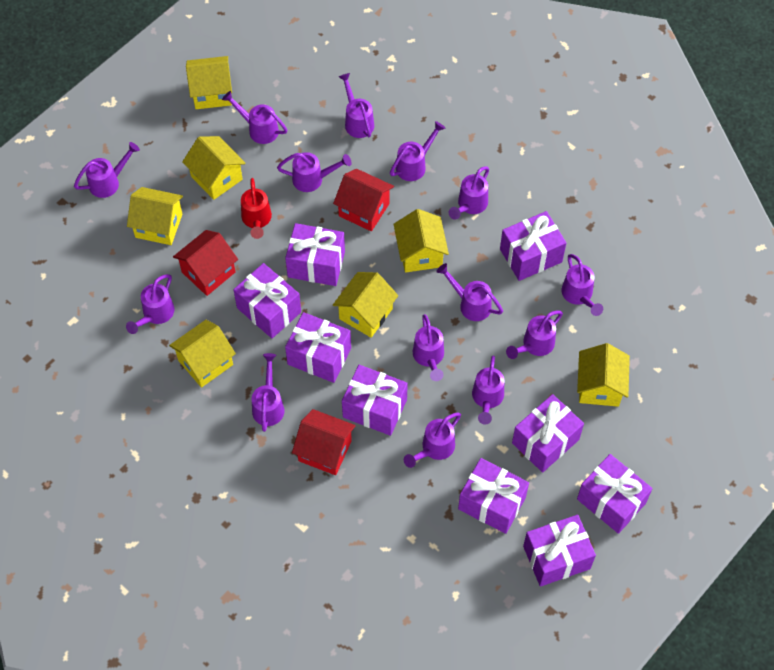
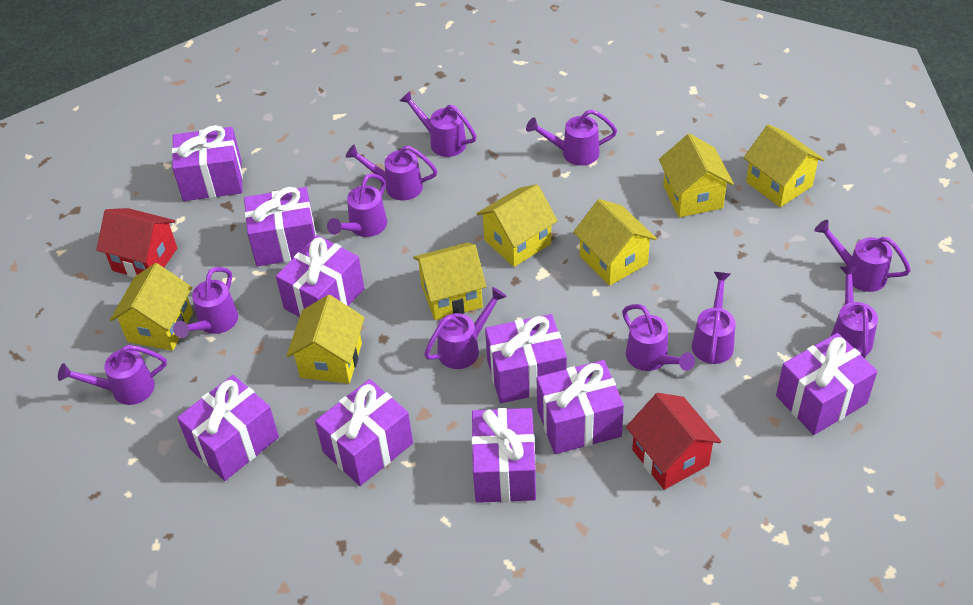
purple watering can: 14 -> 11
red house: 3 -> 2
red watering can: 1 -> 0

